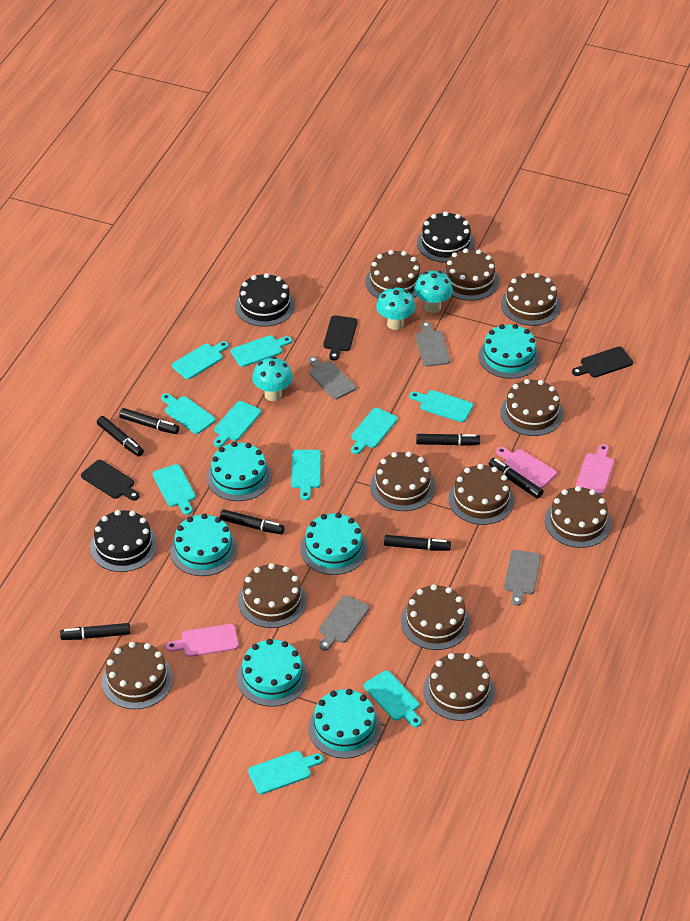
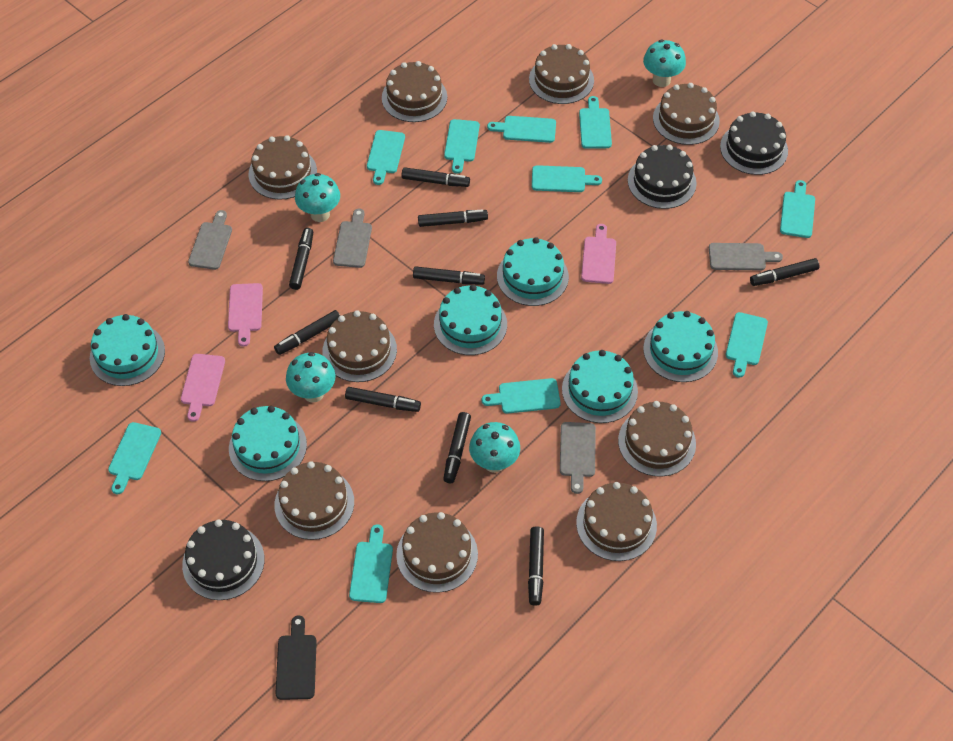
black cutting board: 3 -> 1
black marker: 7 -> 9
brown cake: 11 -> 9
turquoise mushroom: 3 -> 4

